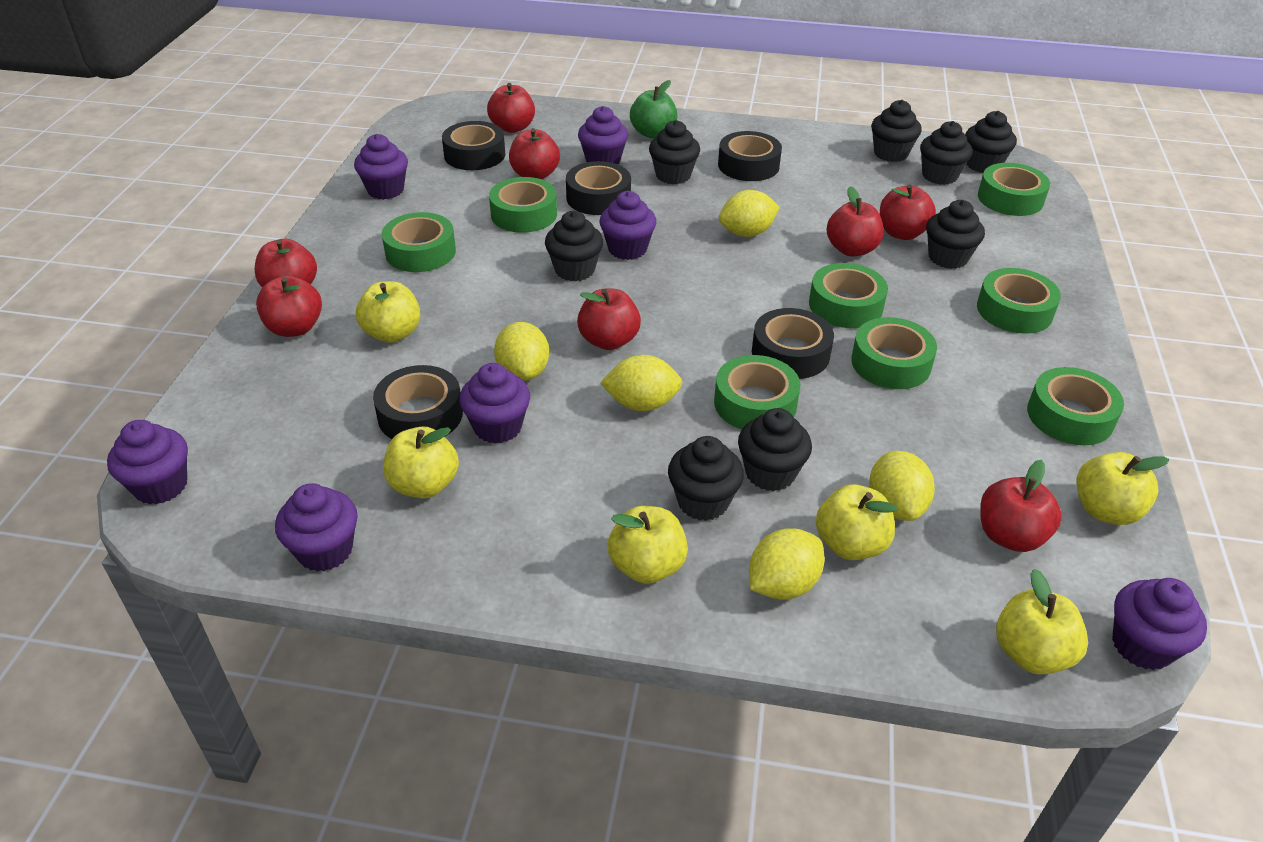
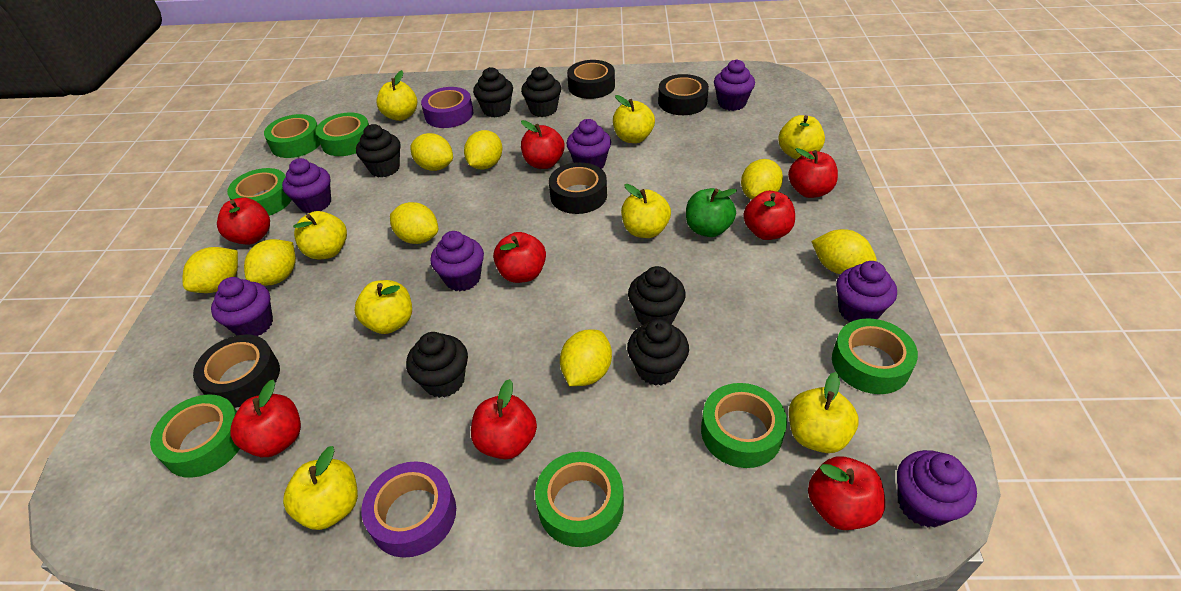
black cupcake: 8 -> 6
black tape: 5 -> 4
green tape: 8 -> 7
purple tape: 0 -> 2
yellow apple: 6 -> 8
yellow lemon: 5 -> 8

